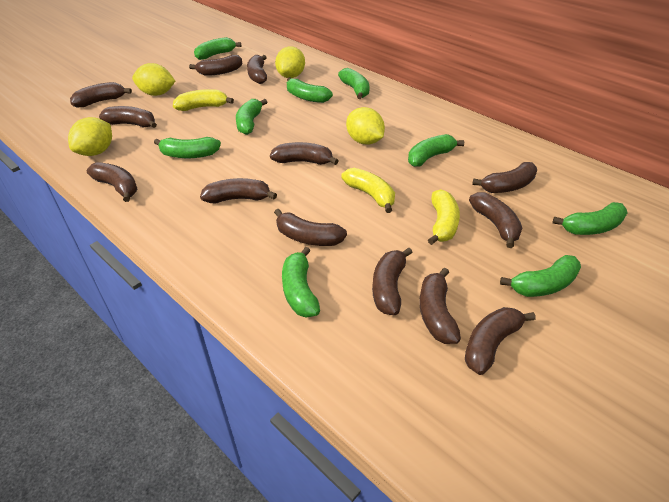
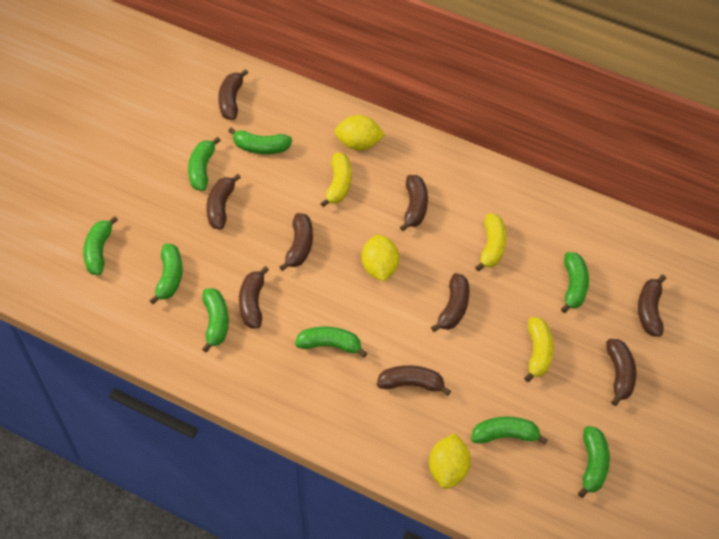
brown banana: 13 -> 9
yellow lemon: 4 -> 3

